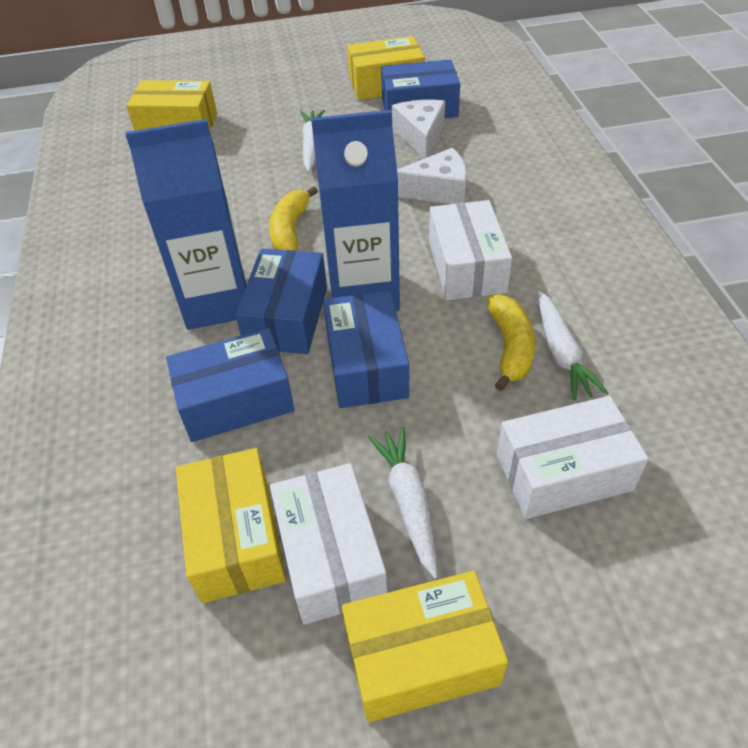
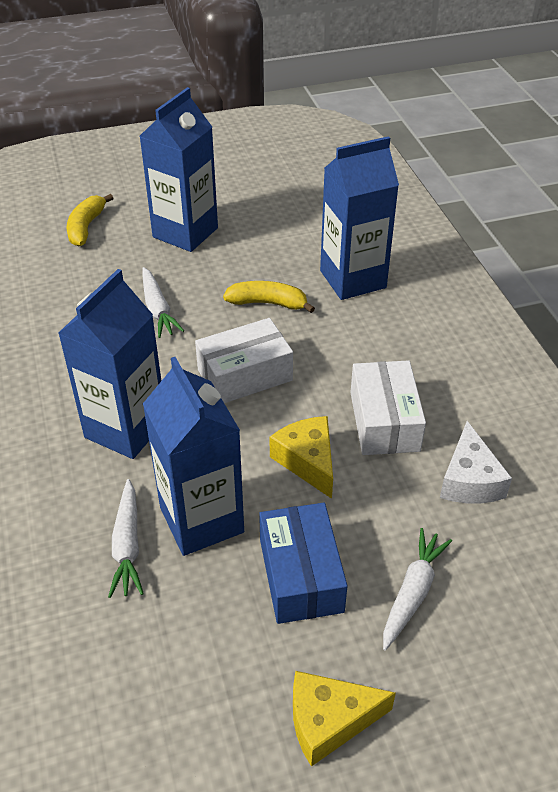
blue box: 4 -> 1
blue carton: 2 -> 4
white box: 3 -> 2
white cheese: 2 -> 1
yellow box: 4 -> 0
yellow cheese: 0 -> 2

